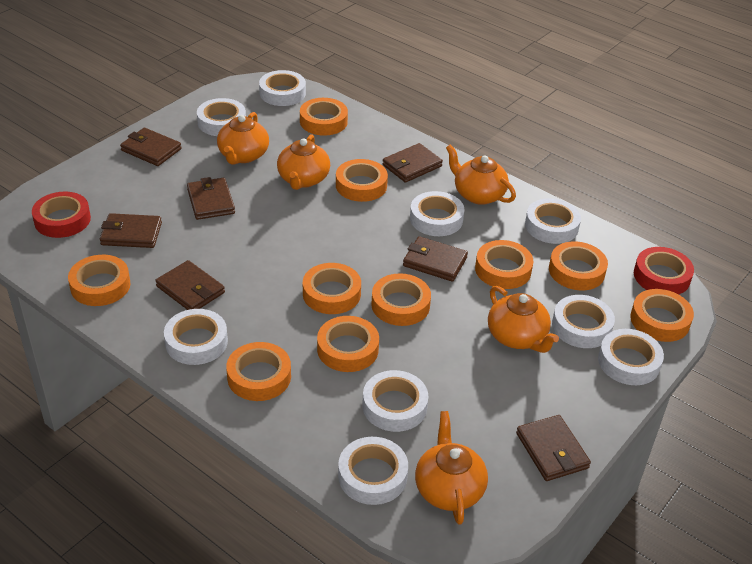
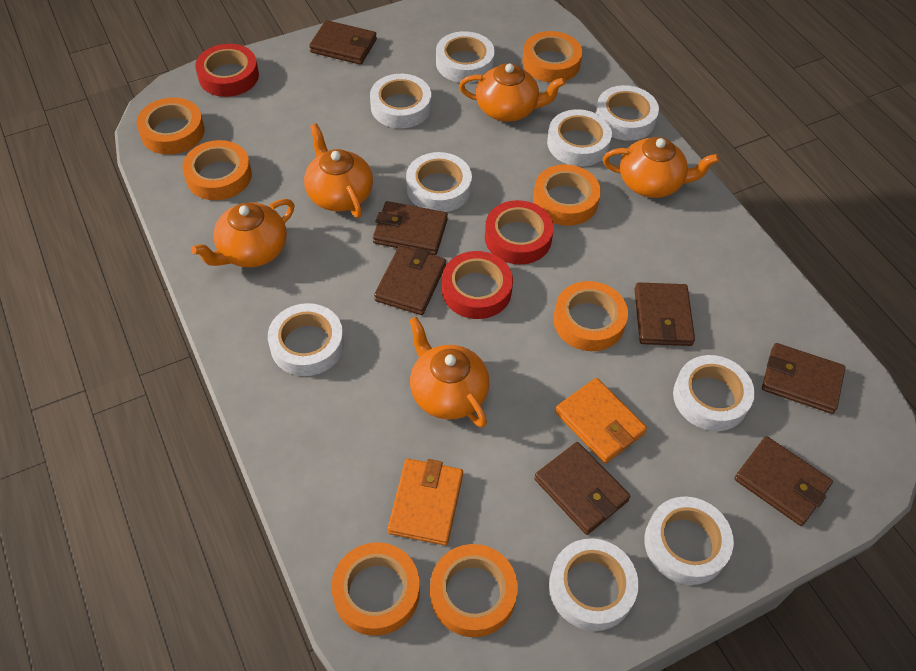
orange tape: 10 -> 7
orange wallet: 0 -> 2
red tape: 2 -> 3

